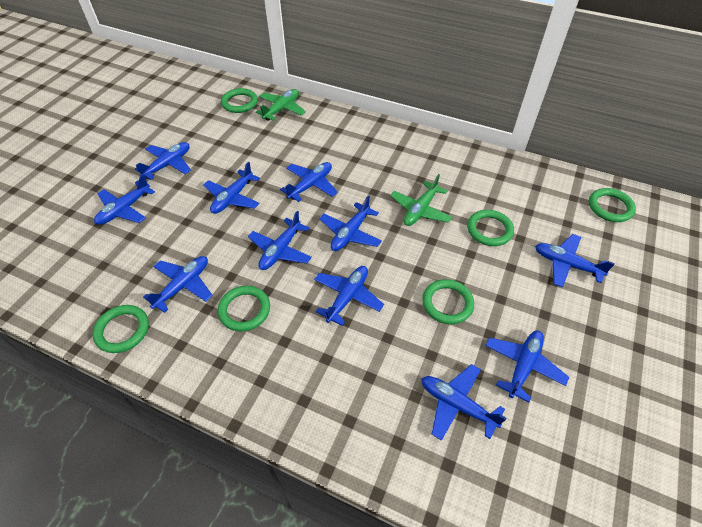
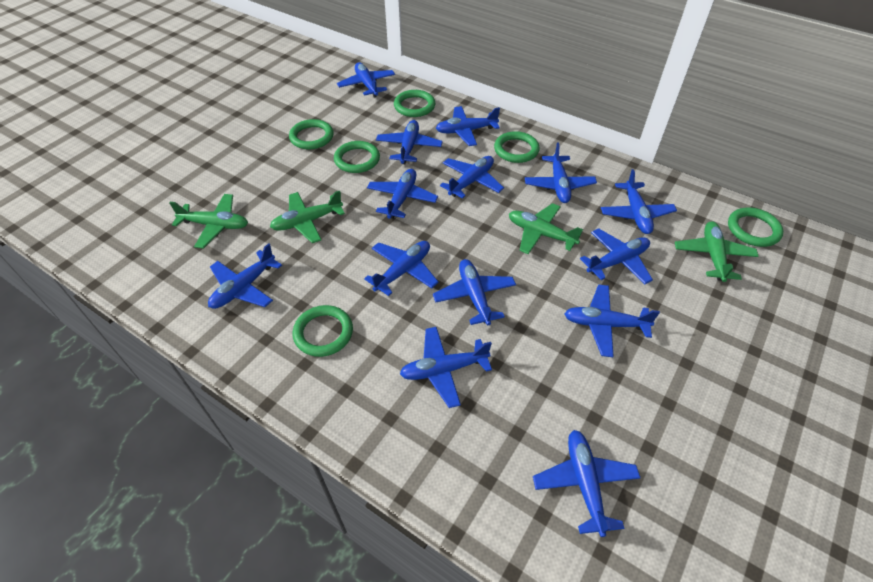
blue plane: 11 -> 14
green plane: 2 -> 4

